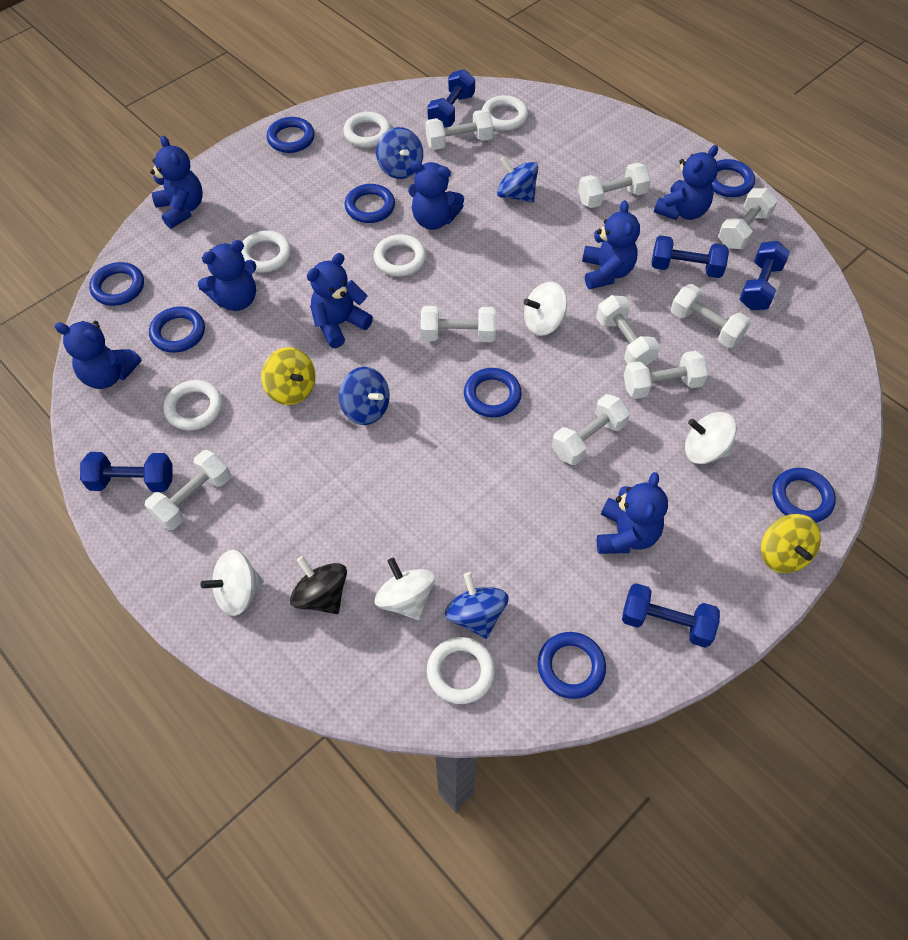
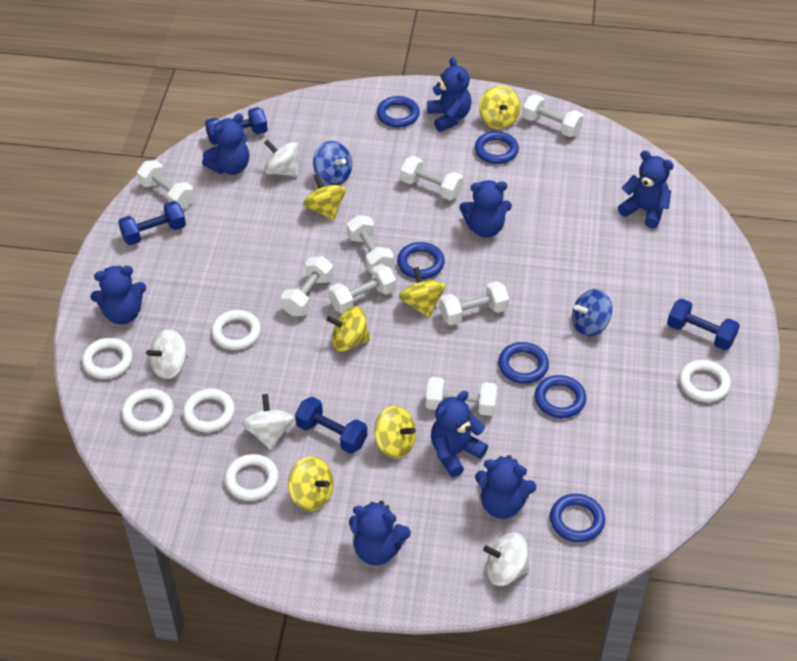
black spinning top: 1 -> 0
blue dumbbell: 5 -> 4
blue ring: 8 -> 6
blue spinning top: 4 -> 2
white dumbbell: 9 -> 8
yellow spinning top: 2 -> 6

